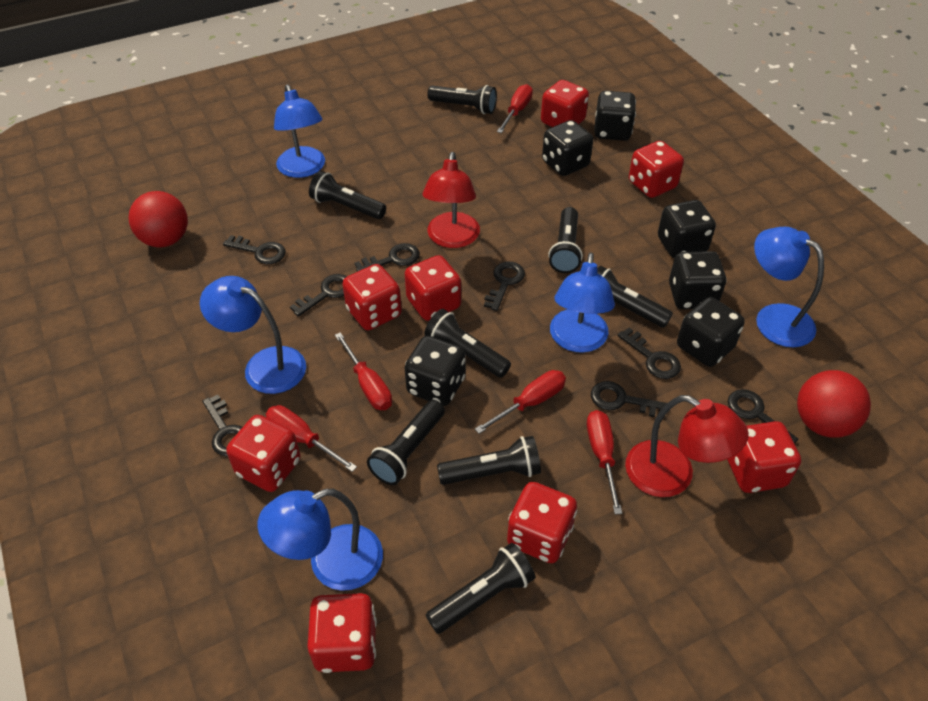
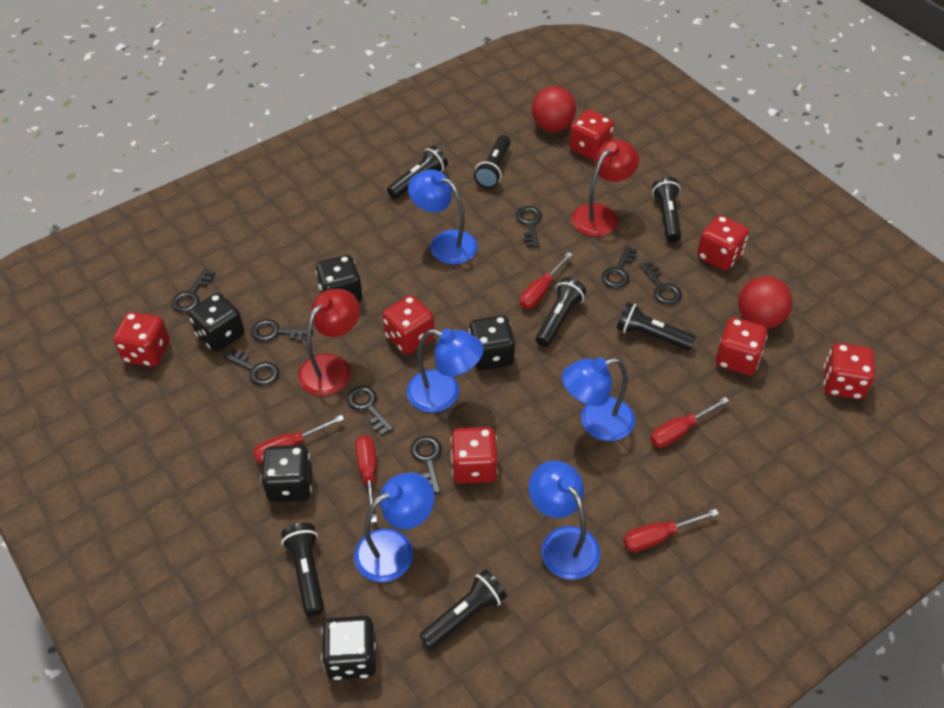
black dice: 6 -> 5
black flashlight: 8 -> 7
red dice: 8 -> 7

